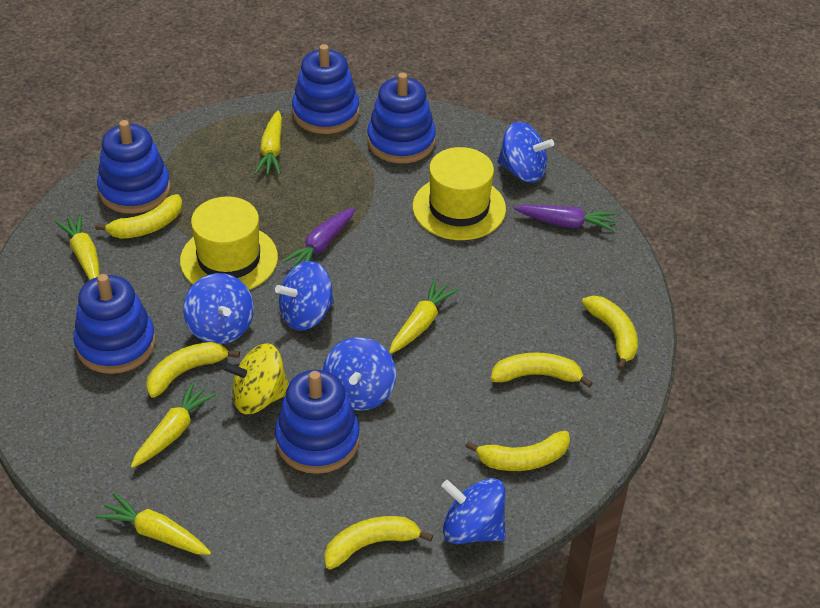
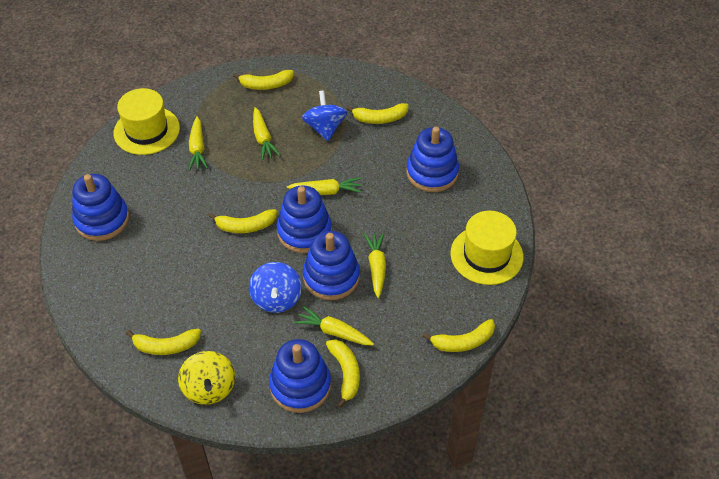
blue spinning top: 5 -> 2
purple carrot: 2 -> 0

